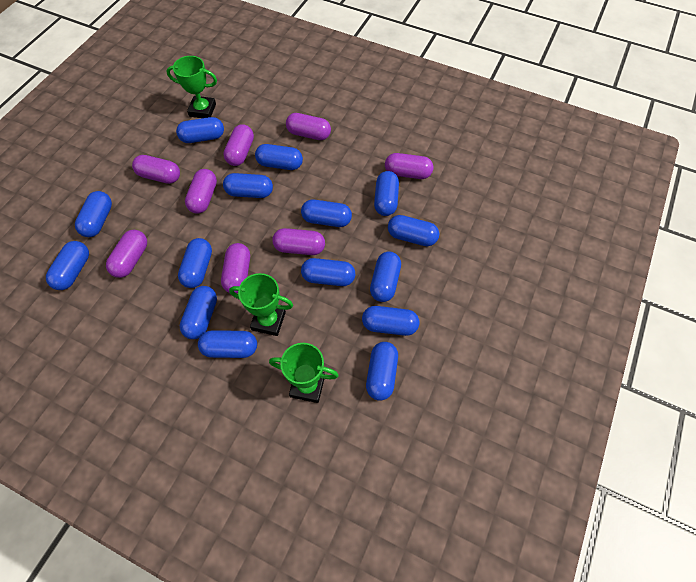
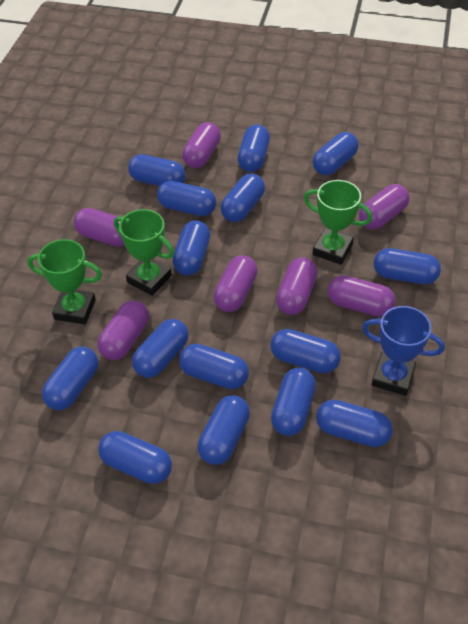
blue trophy: 0 -> 1
purple capsule: 8 -> 7

